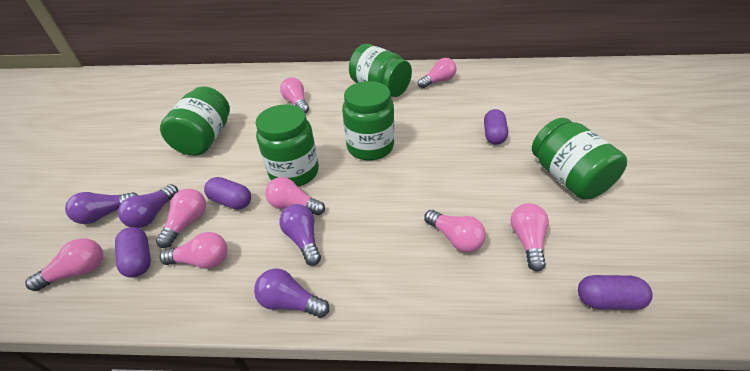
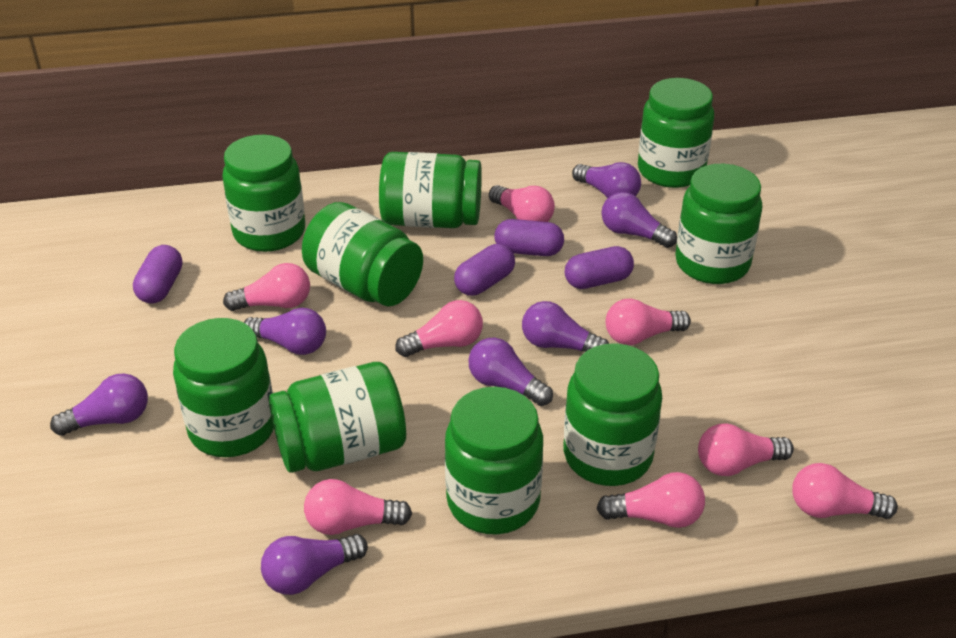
green jar: 5 -> 9
purple light bulb: 4 -> 7

